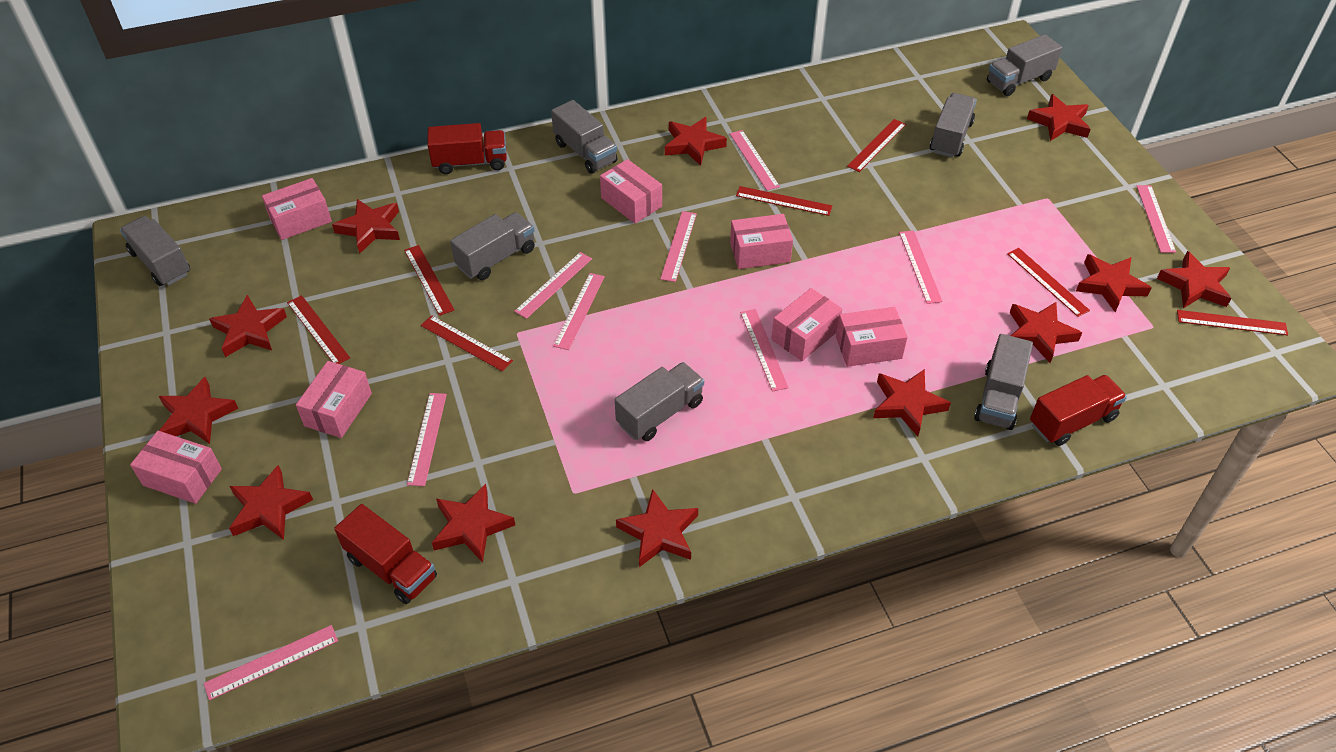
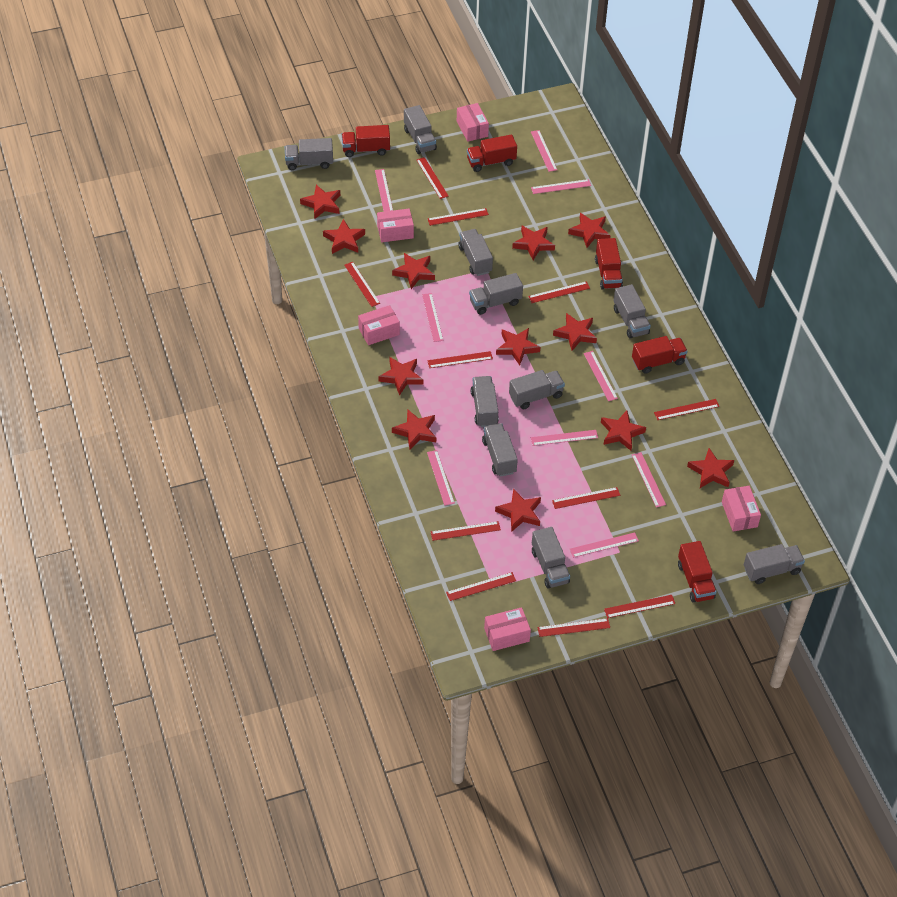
grey truck: 7 -> 10
pink box: 7 -> 5
red ruler: 7 -> 11
red truck: 3 -> 5

